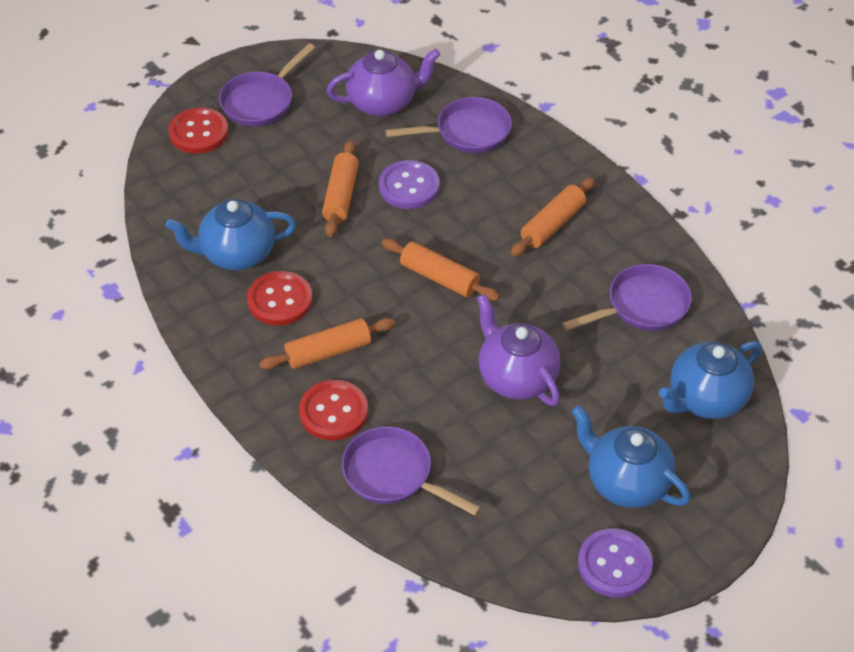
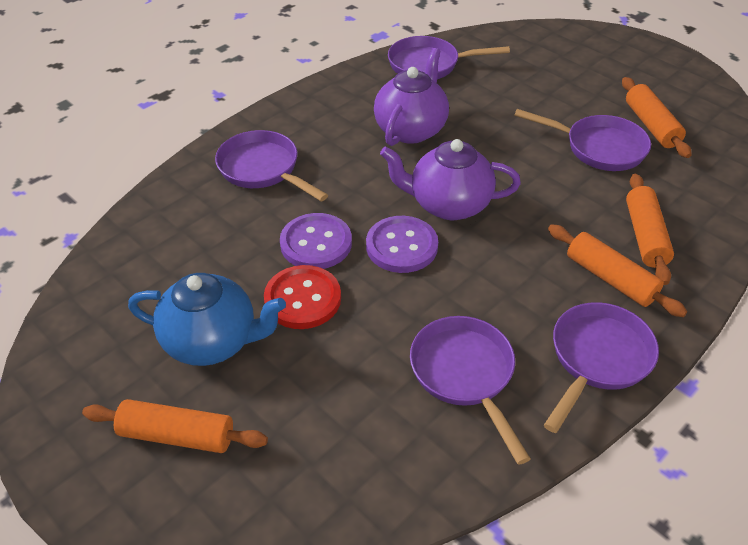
blue teapot: 3 -> 1
purple pan: 4 -> 5
red button: 3 -> 1

